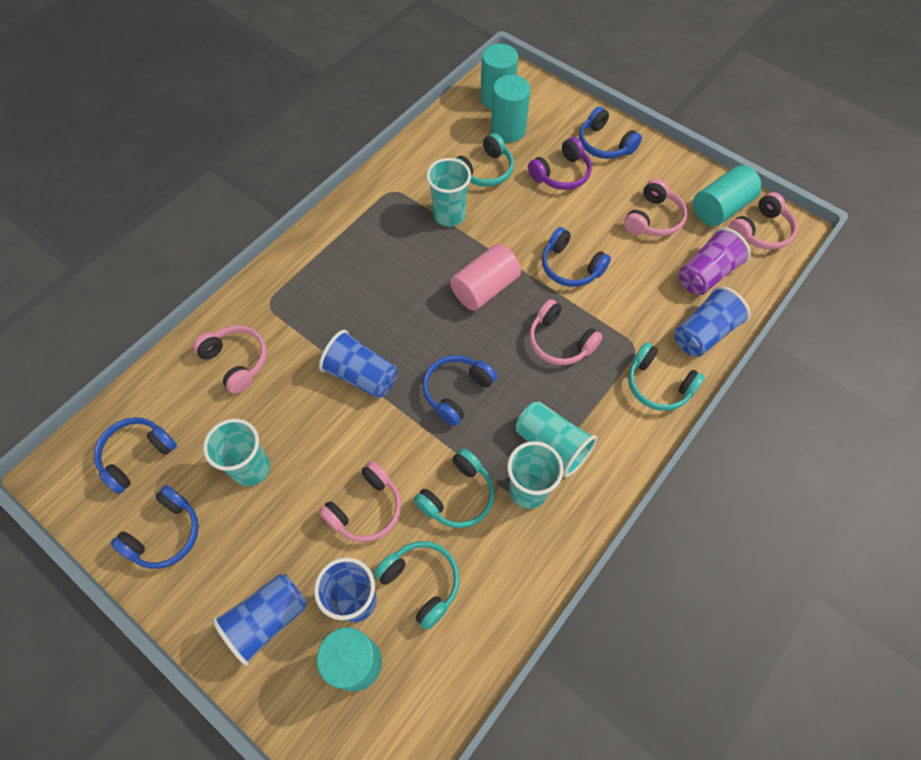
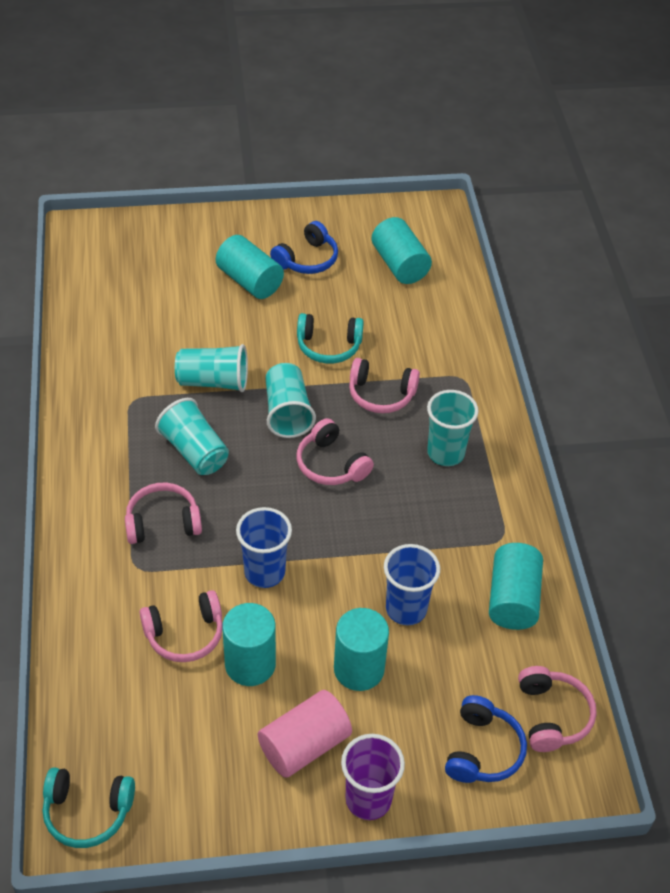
blue cup: 4 -> 2
blue headphones: 5 -> 2
purple headphones: 1 -> 0
turquoise cylinder: 4 -> 5
turquoise headphones: 4 -> 2

